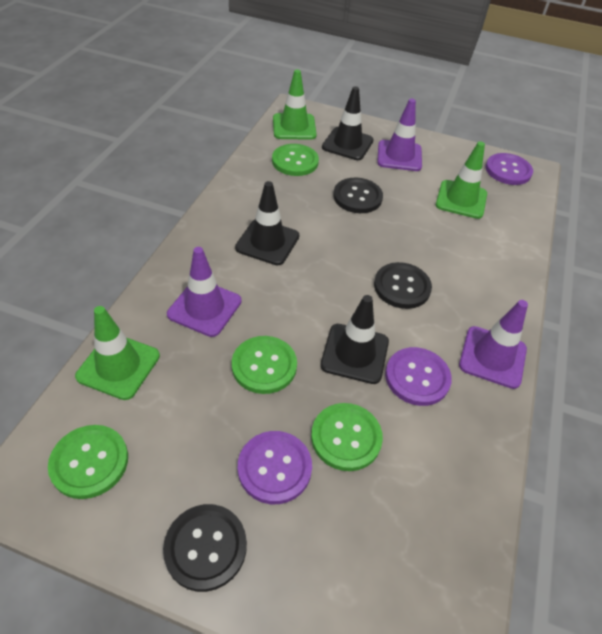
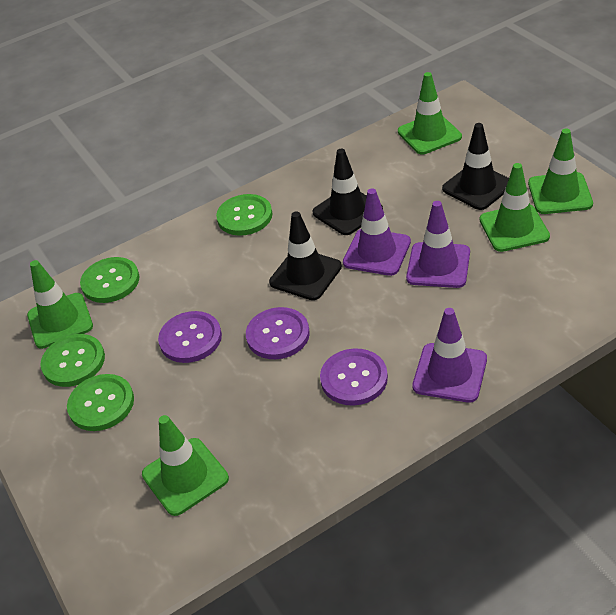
black button: 3 -> 0
green traffic cone: 3 -> 5

